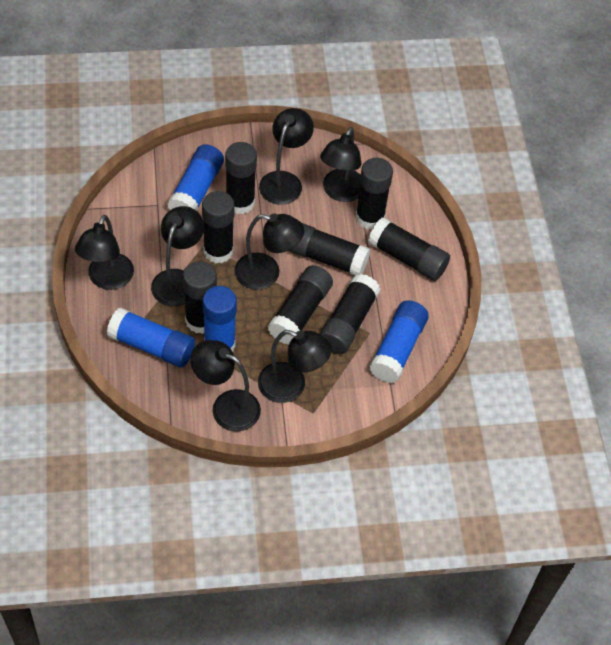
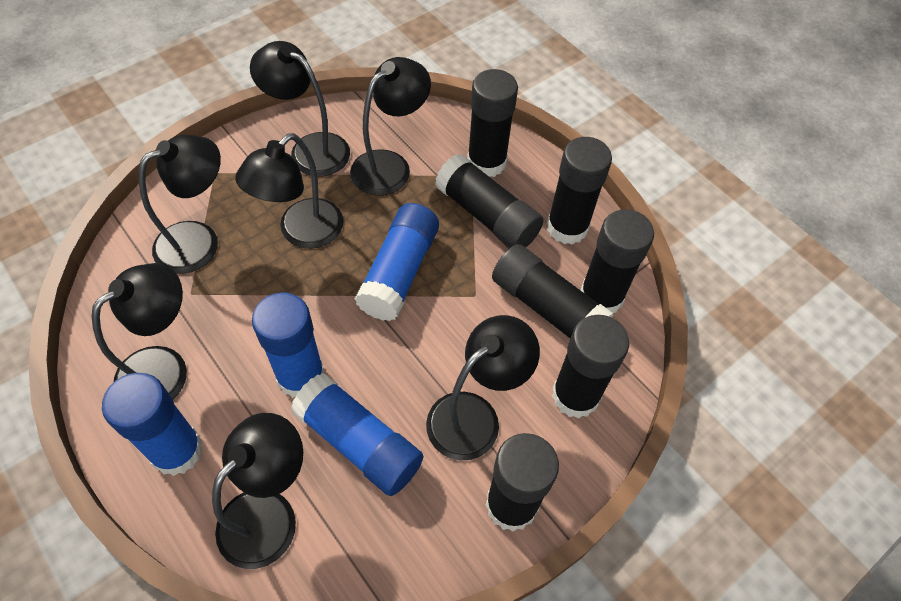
black glue stick: 8 -> 7

